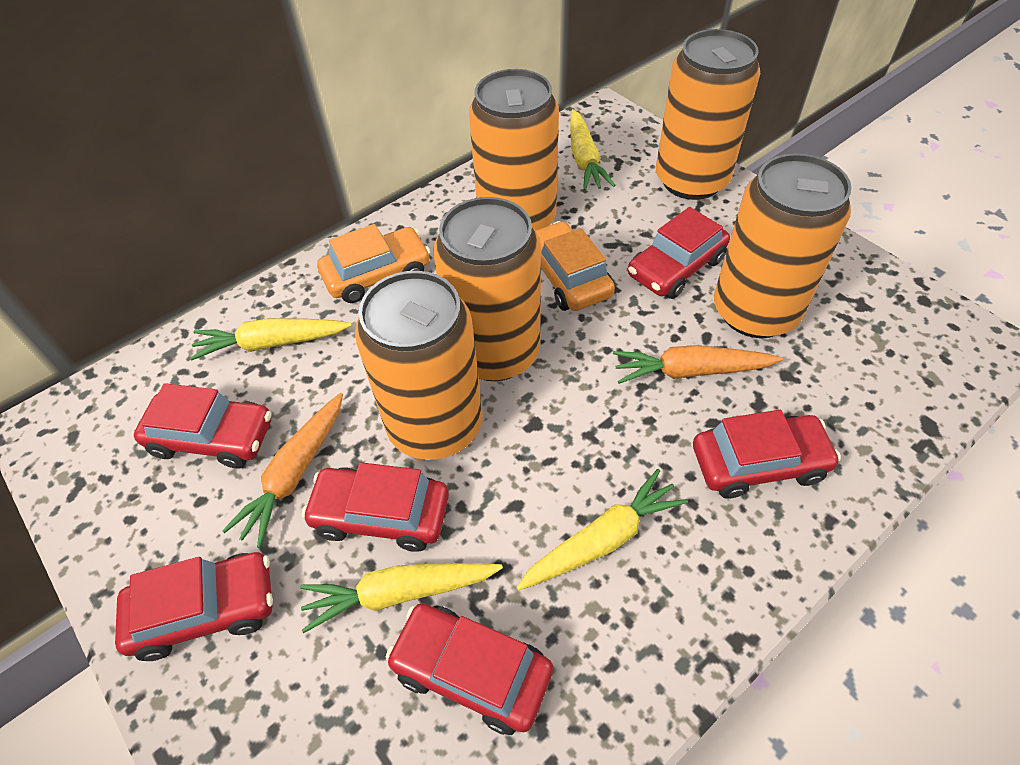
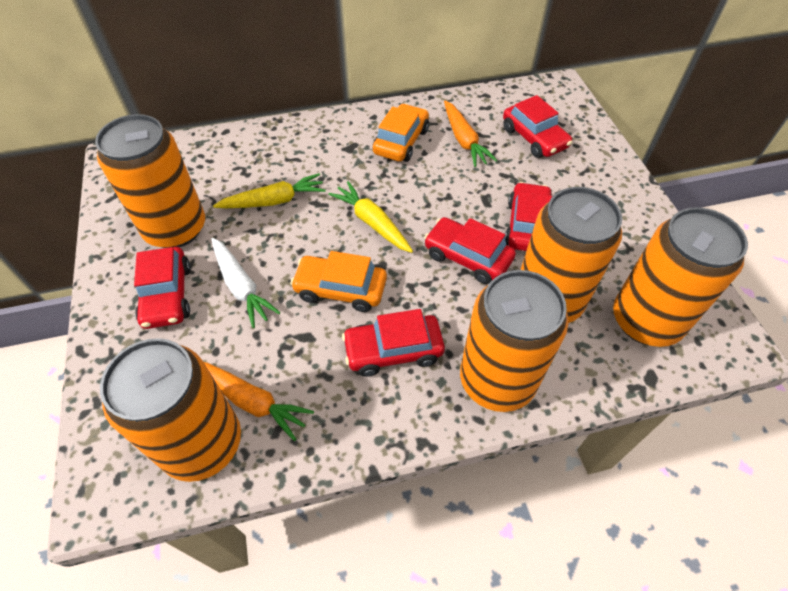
red car: 6 -> 5
white carrot: 0 -> 1
yellow carrot: 4 -> 2

